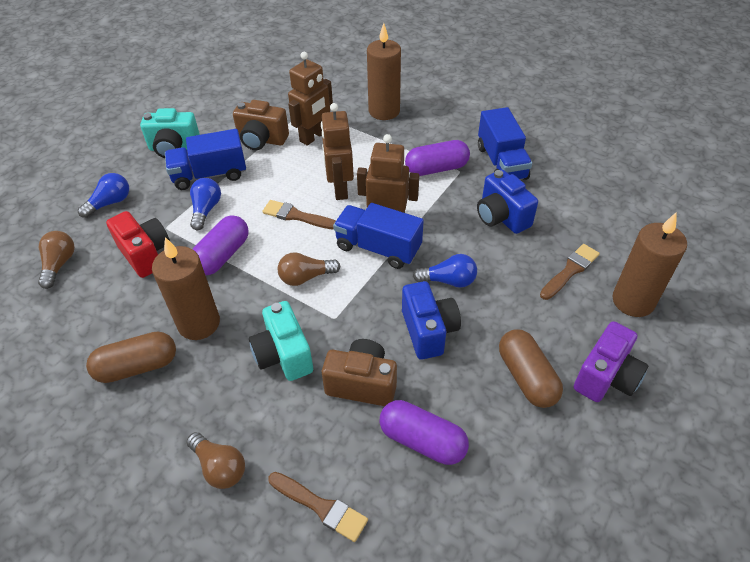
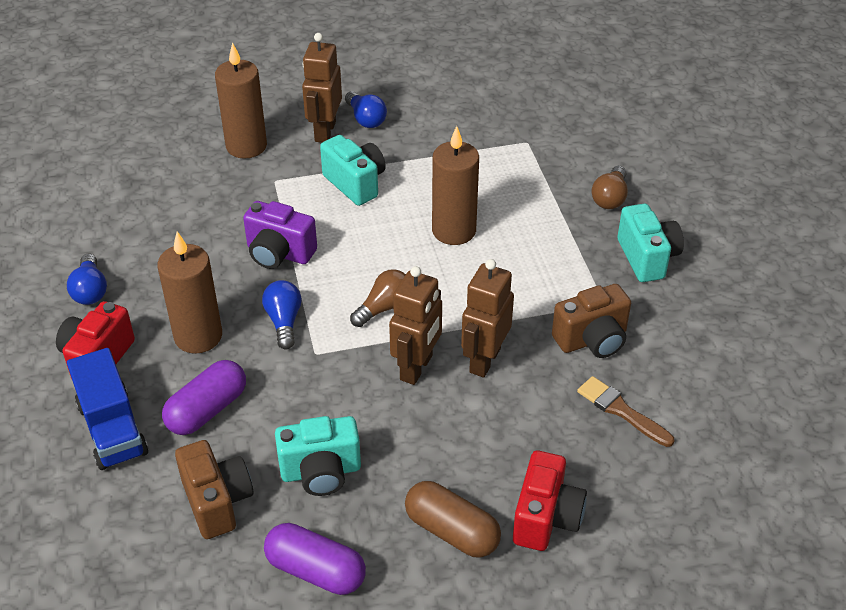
blue camera: 2 -> 0
blue truck: 3 -> 1
brown brush: 3 -> 1
brown capsule: 2 -> 1
brown light bulb: 3 -> 2
purple capsule: 3 -> 2
red camera: 1 -> 2
turquoise camera: 2 -> 3

